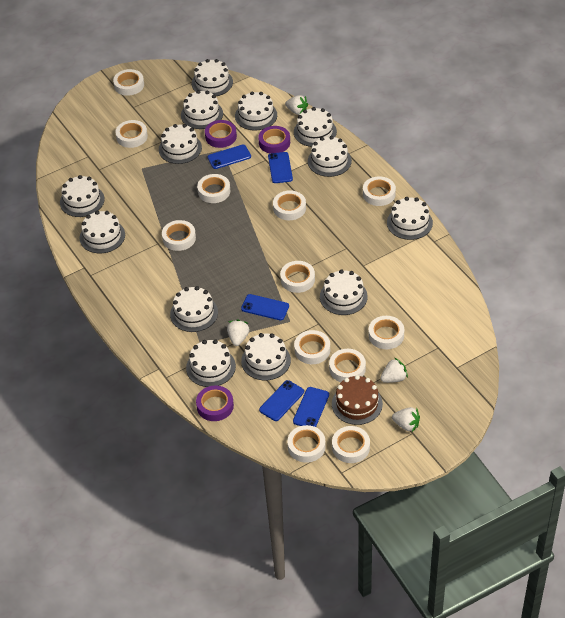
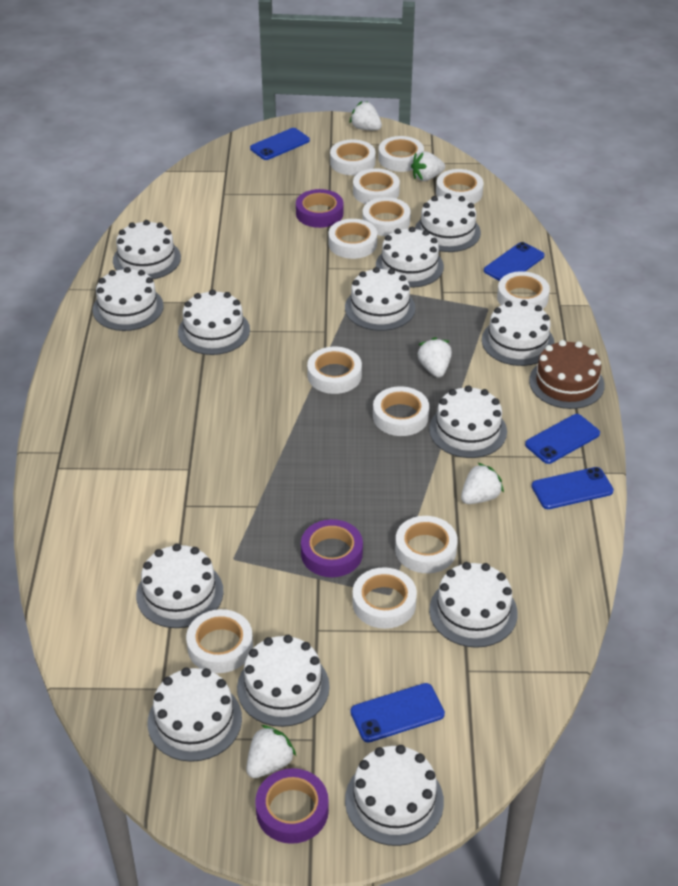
white strawberry: 4 -> 5

